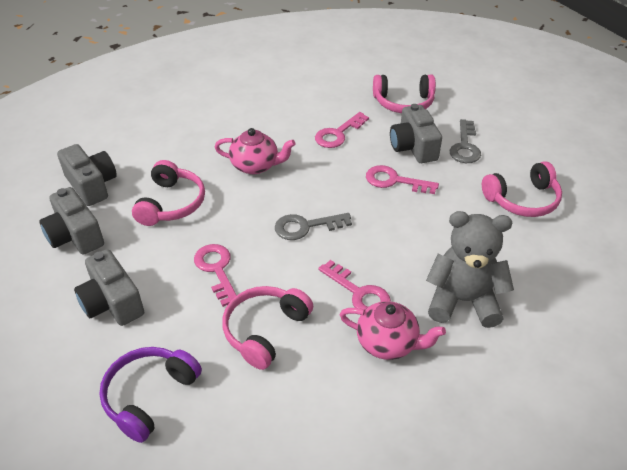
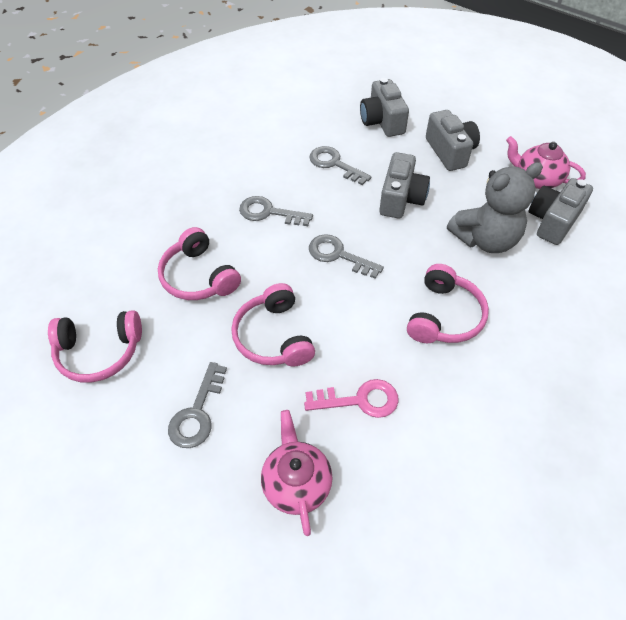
grey key: 2 -> 4
pink key: 4 -> 1
purple headphones: 1 -> 0

